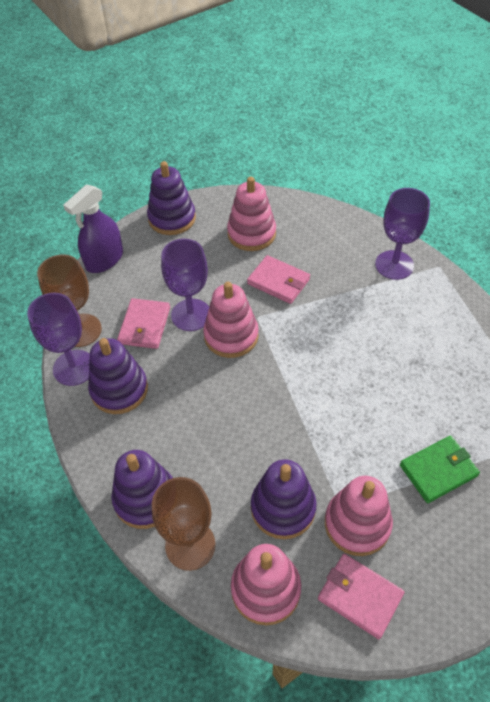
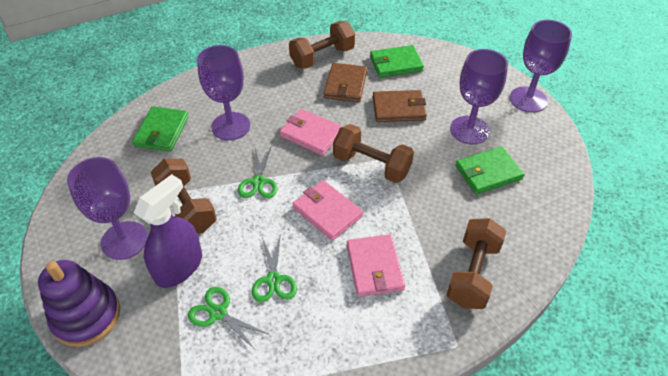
brown dumbbell: 0 -> 4
brown goblet: 2 -> 0
brown wallet: 0 -> 2
green scissors: 0 -> 3
green wallet: 1 -> 3
pink stacking toy: 4 -> 0
purple goblet: 3 -> 4
purple stacking toy: 4 -> 1

